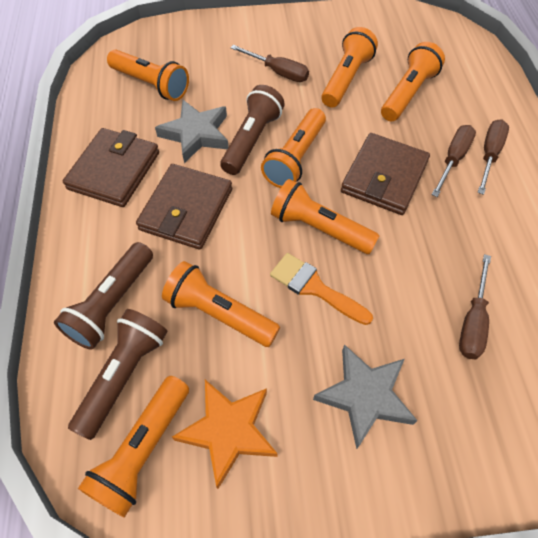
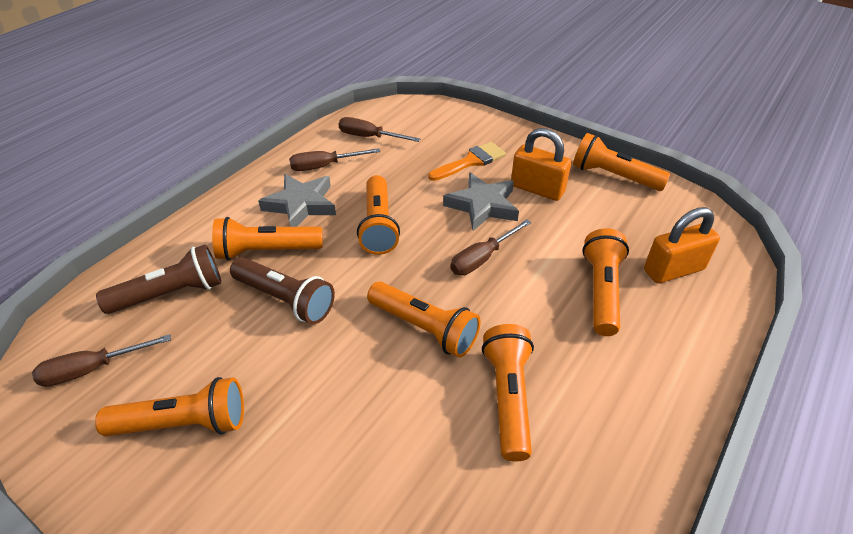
brown flashlight: 3 -> 2
brown wallet: 3 -> 0
orange padlock: 0 -> 2
orange star: 1 -> 0

